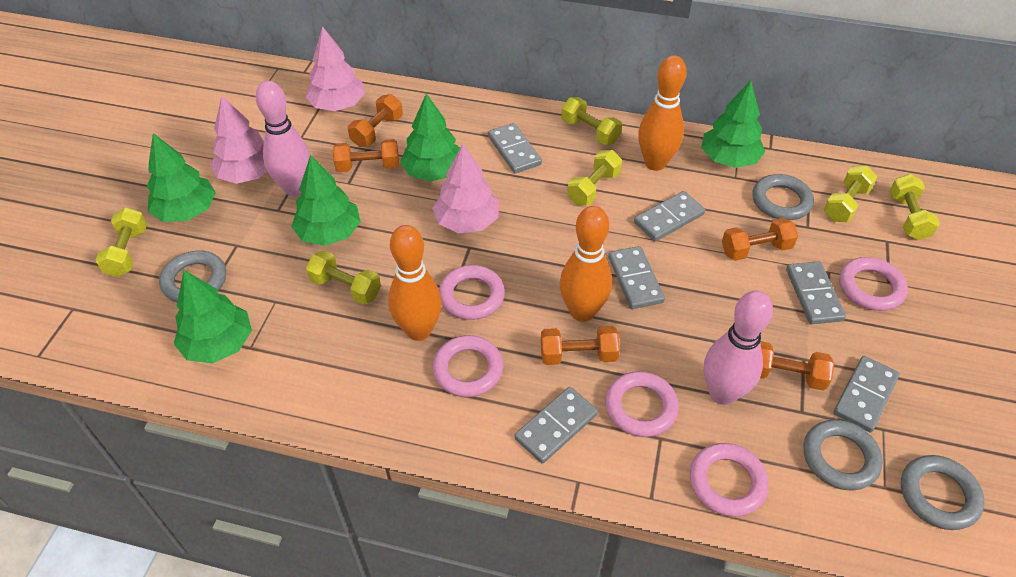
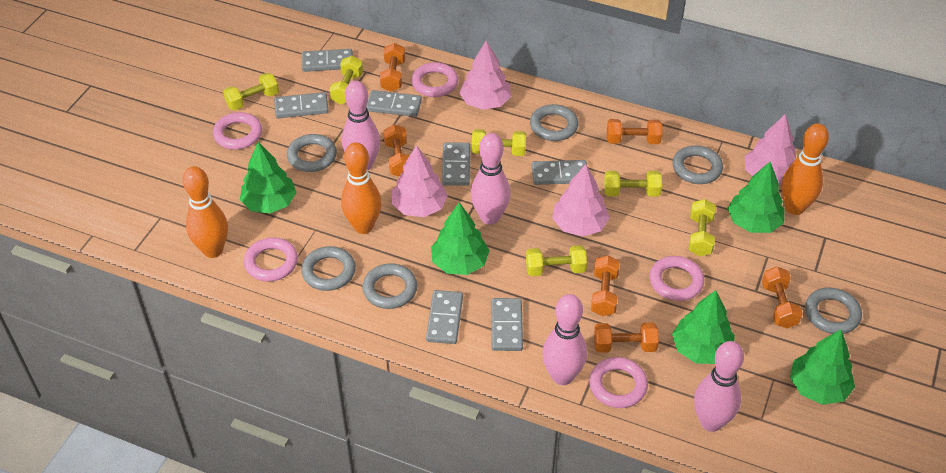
grey domino: 6 -> 7
grey ring: 4 -> 6
orange dumbbell: 5 -> 6
pink bowling pin: 2 -> 4
pink tree: 3 -> 4

